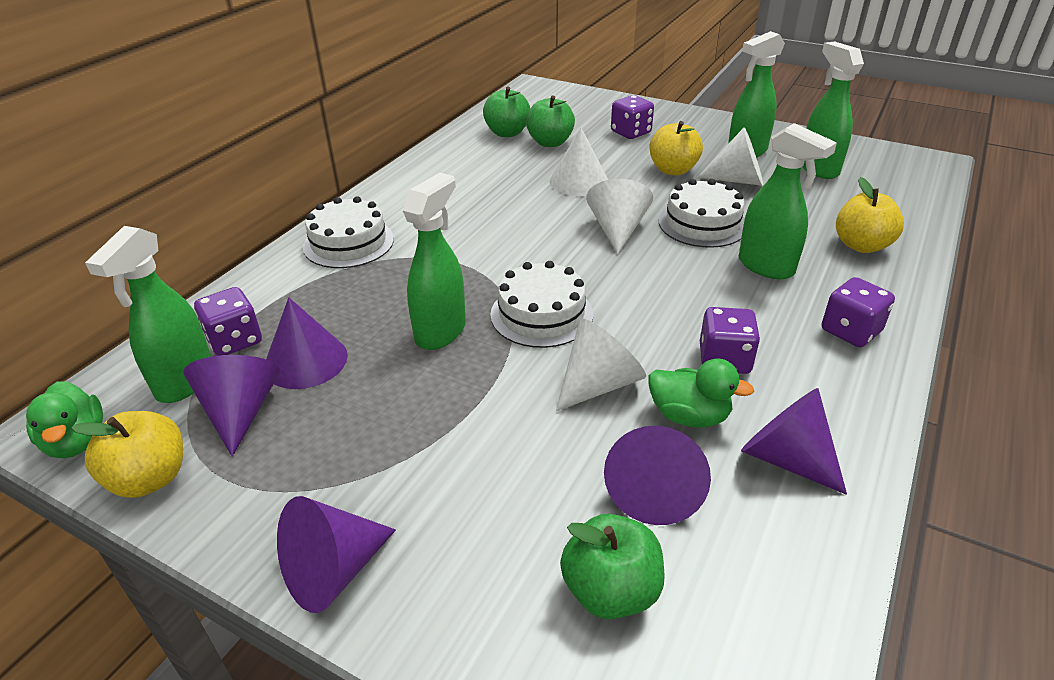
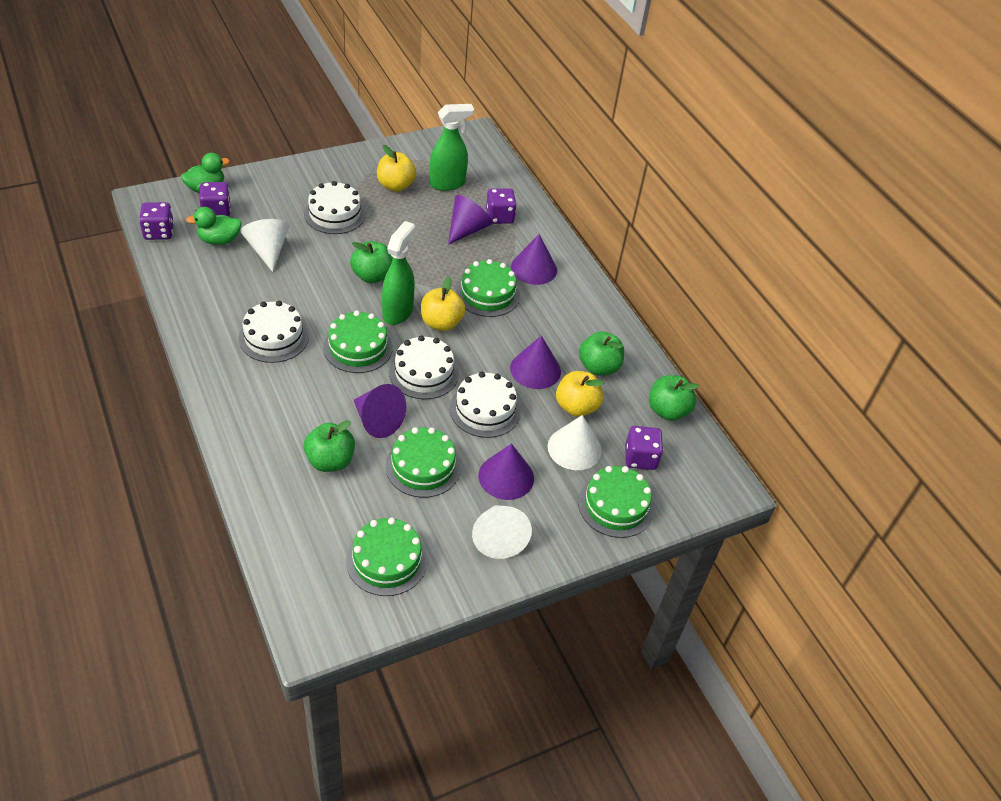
green apple: 3 -> 4
green cake: 0 -> 5
green spray bottle: 5 -> 2
white cake: 3 -> 4
white cone: 4 -> 3

